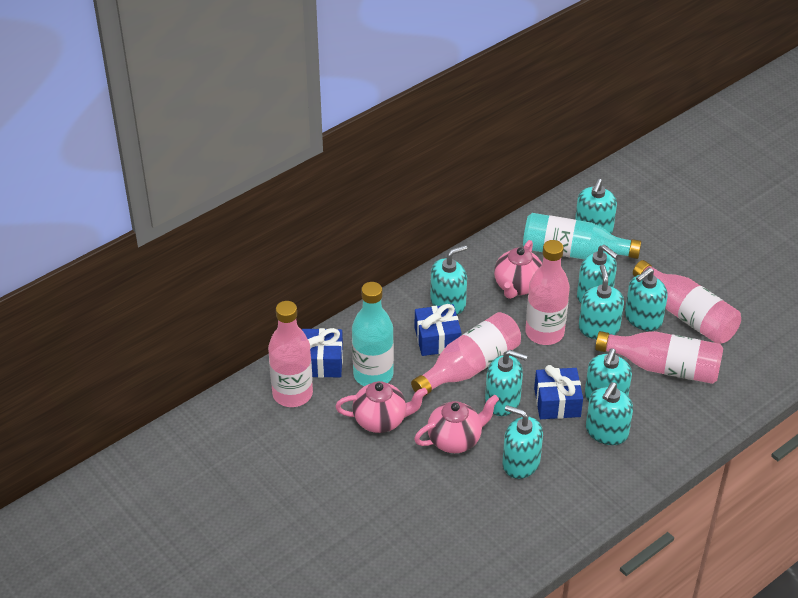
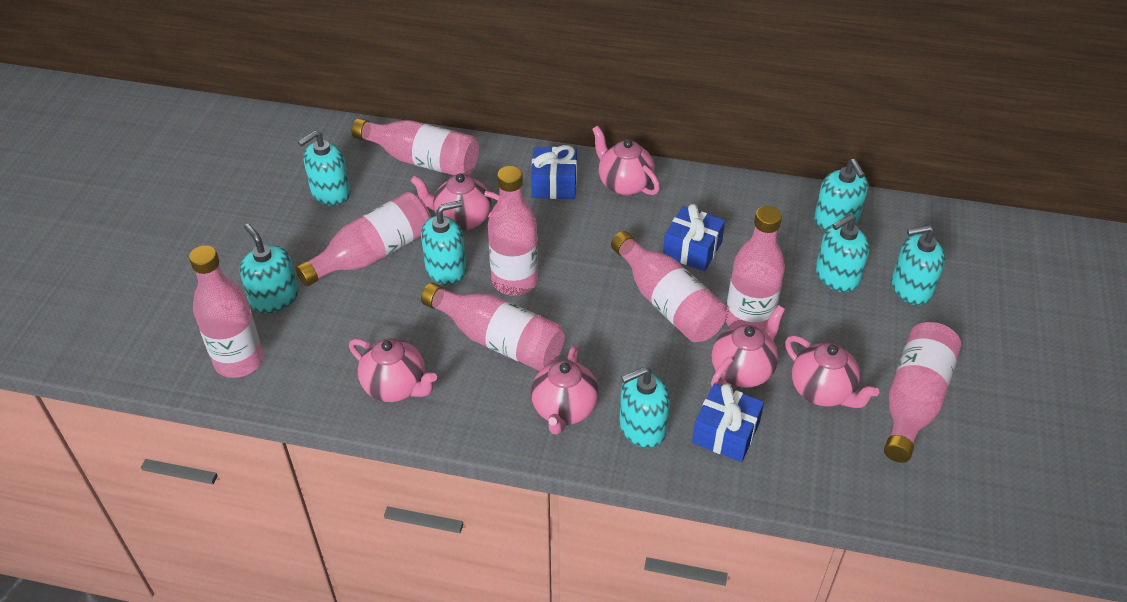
pink bottle: 5 -> 8
pink teapot: 3 -> 6
turquoise bottle: 2 -> 0
turquoise soap dispenser: 9 -> 7

